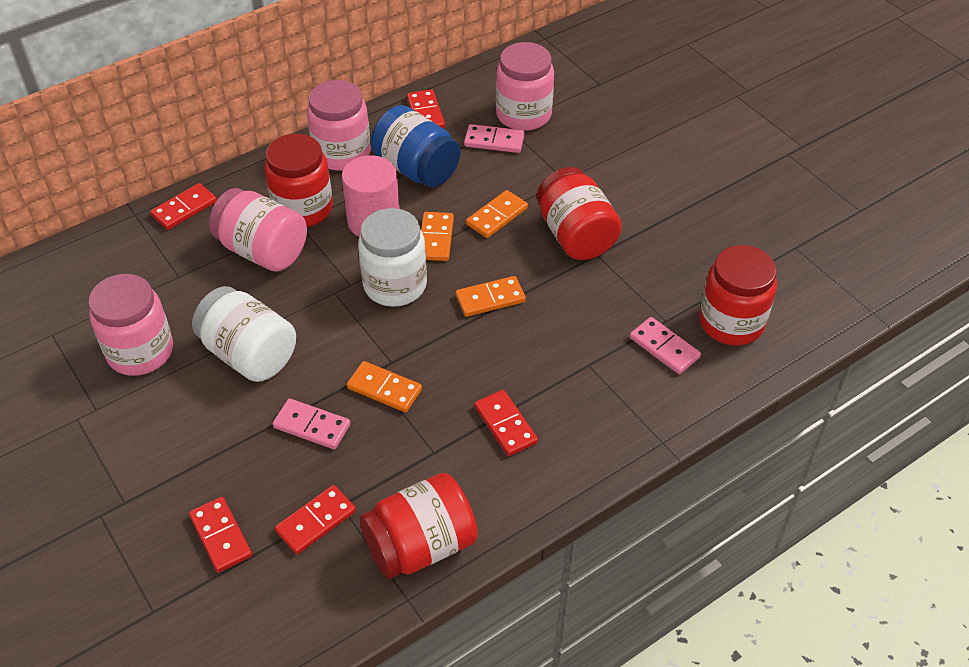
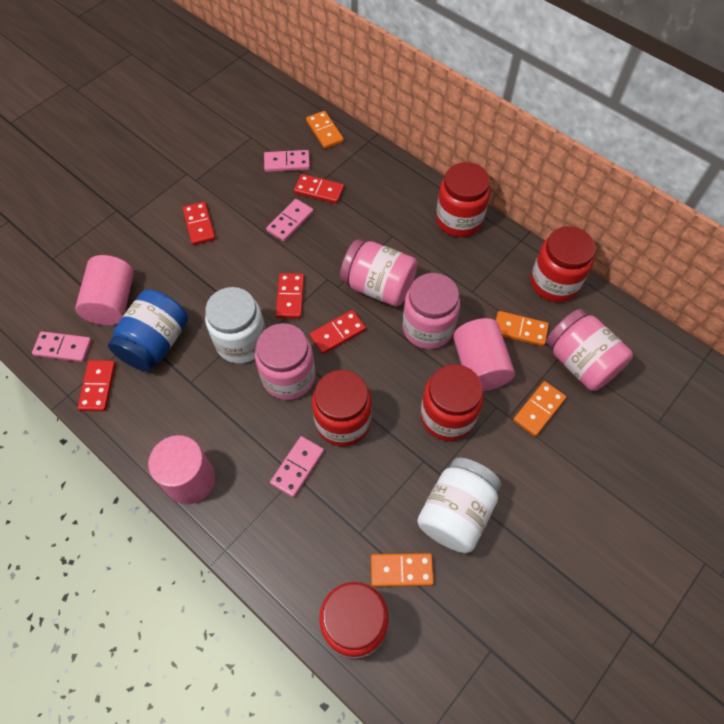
pink cylinder: 1 -> 3
pink domino: 3 -> 4
red jar: 4 -> 5

